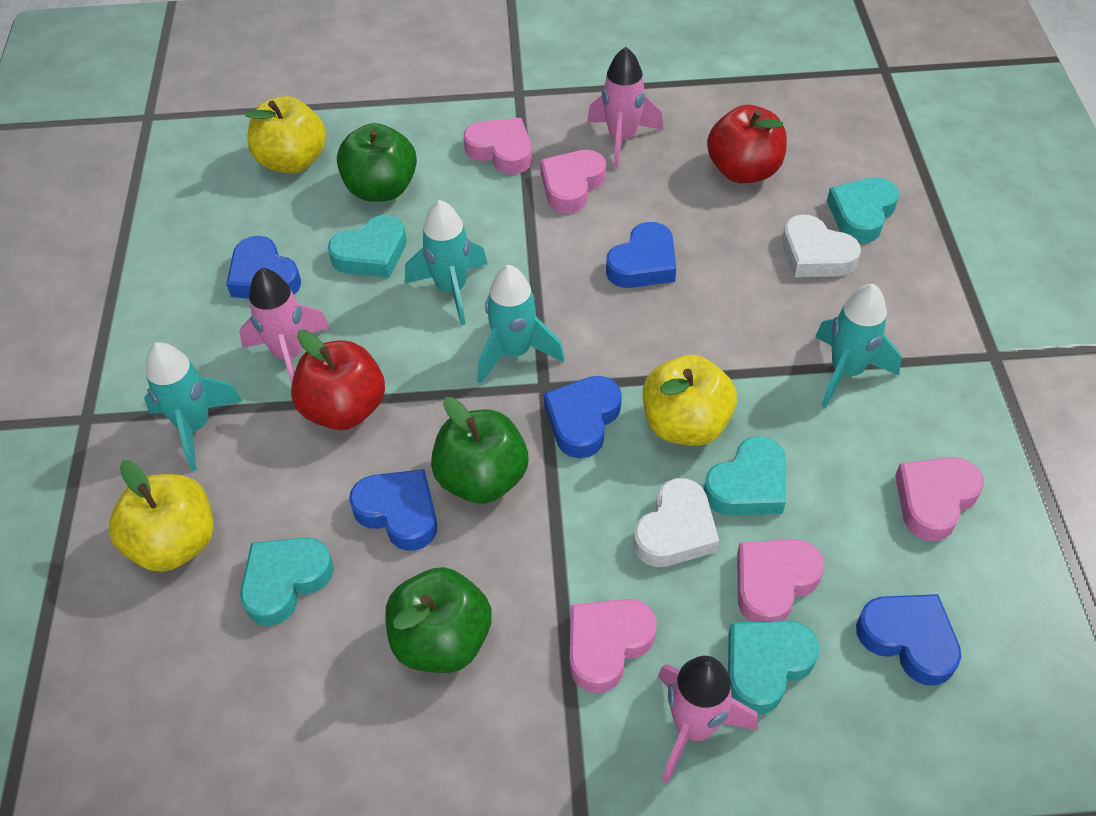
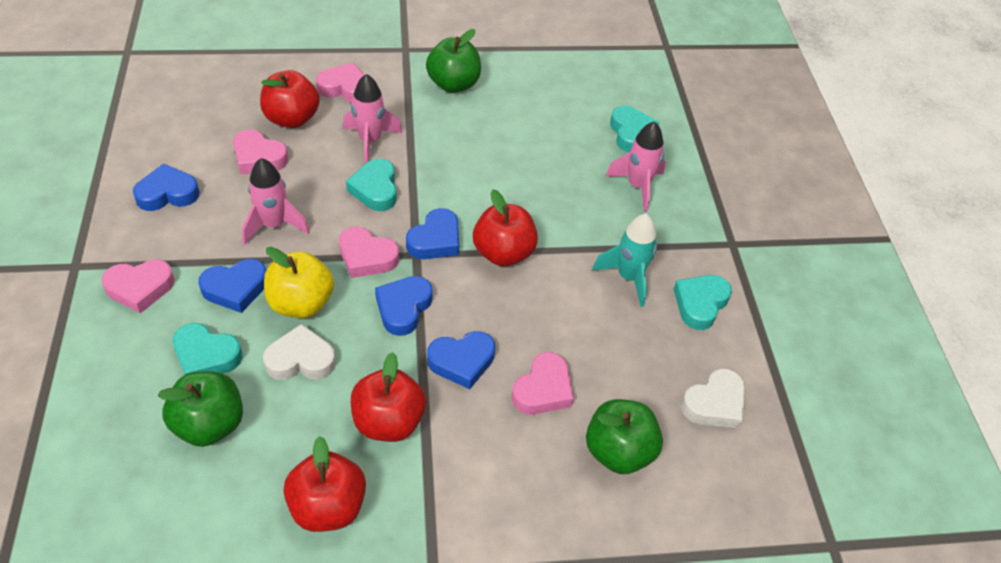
red apple: 2 -> 4
turquoise heart: 5 -> 4
turquoise rocket: 4 -> 1
yellow apple: 3 -> 1

